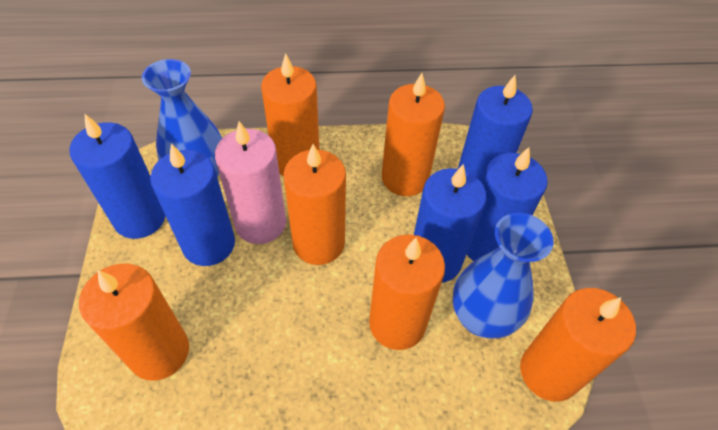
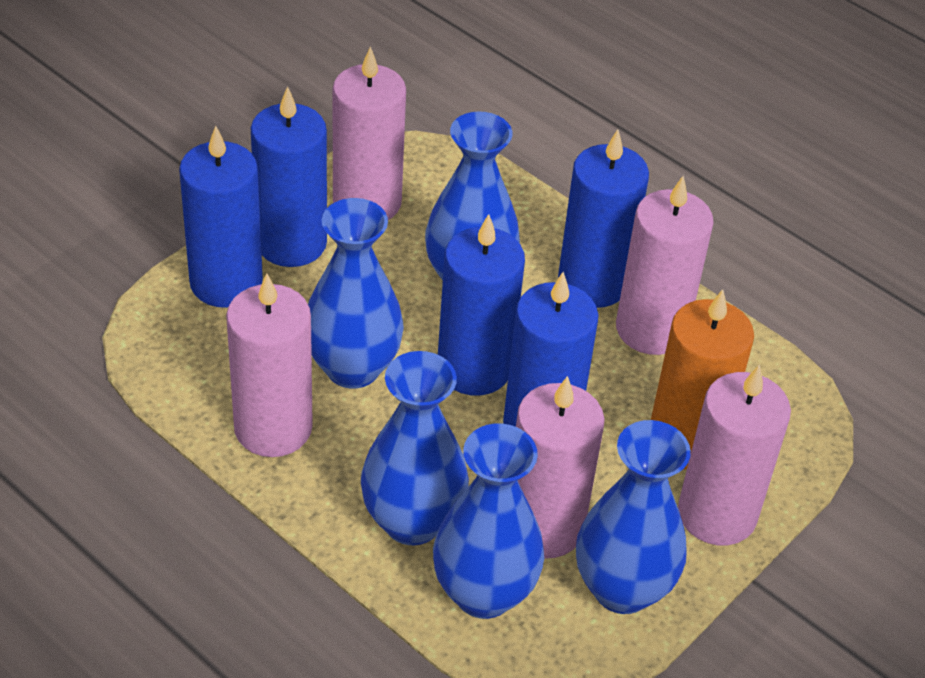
blue vase: 2 -> 5
orange candle: 6 -> 1
pink candle: 1 -> 5

